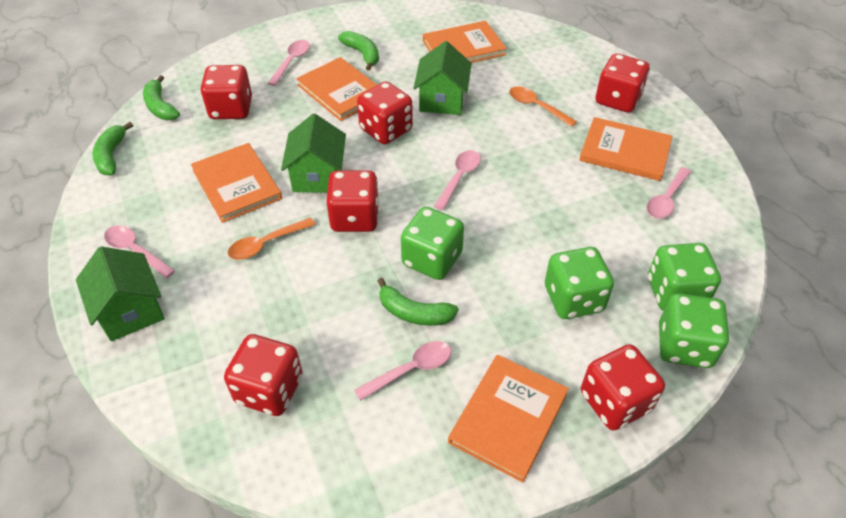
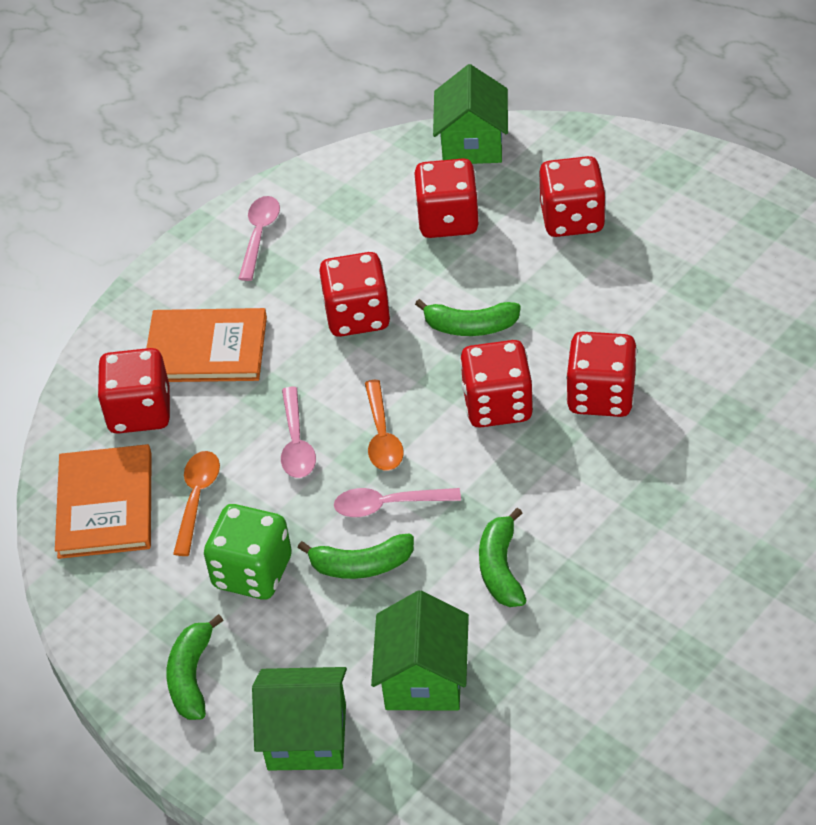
green dice: 4 -> 1
orange book: 5 -> 2
pink spoon: 5 -> 3

